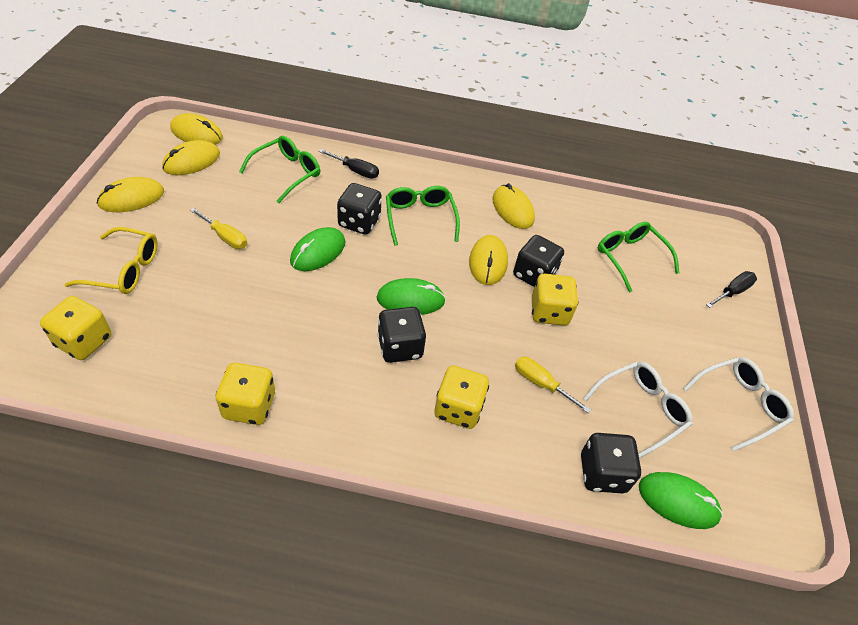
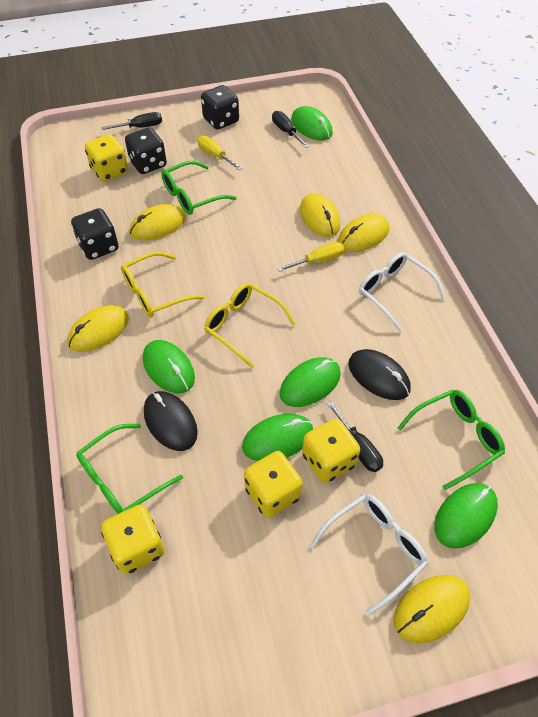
black dice: 4 -> 3
black mouse: 0 -> 2
black screwdriver: 2 -> 3
green mouse: 3 -> 5
yellow glasses: 1 -> 2

